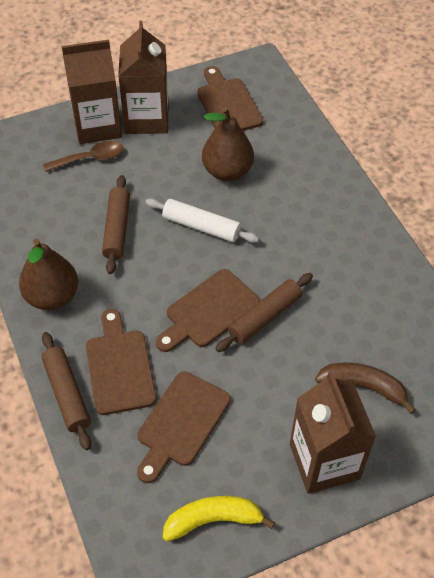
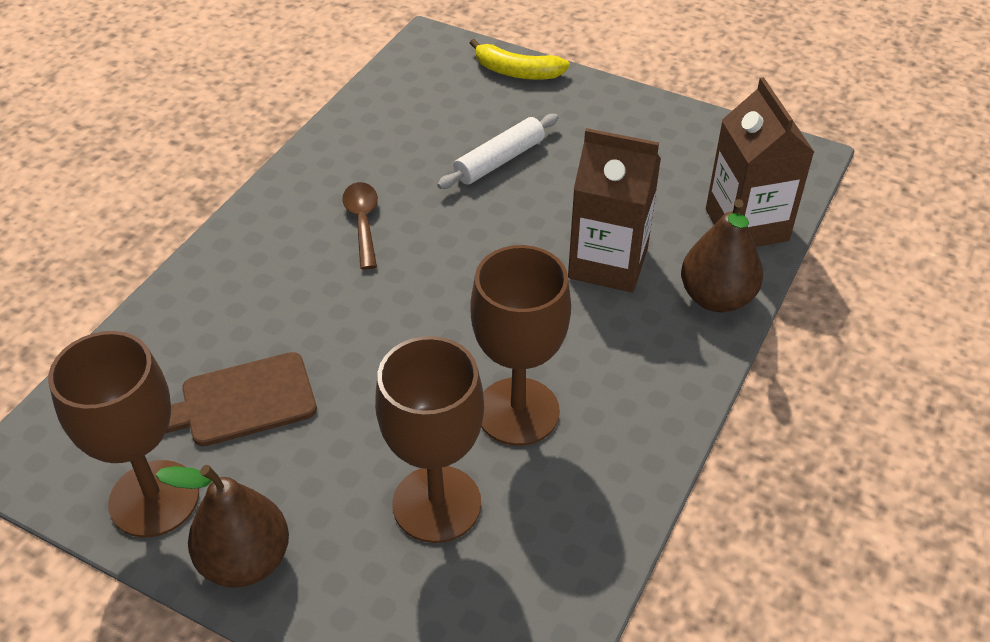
brown banana: 1 -> 0
brown carton: 3 -> 2
brown cutting board: 4 -> 1
brown goblet: 0 -> 3
brown rolling pin: 3 -> 0

